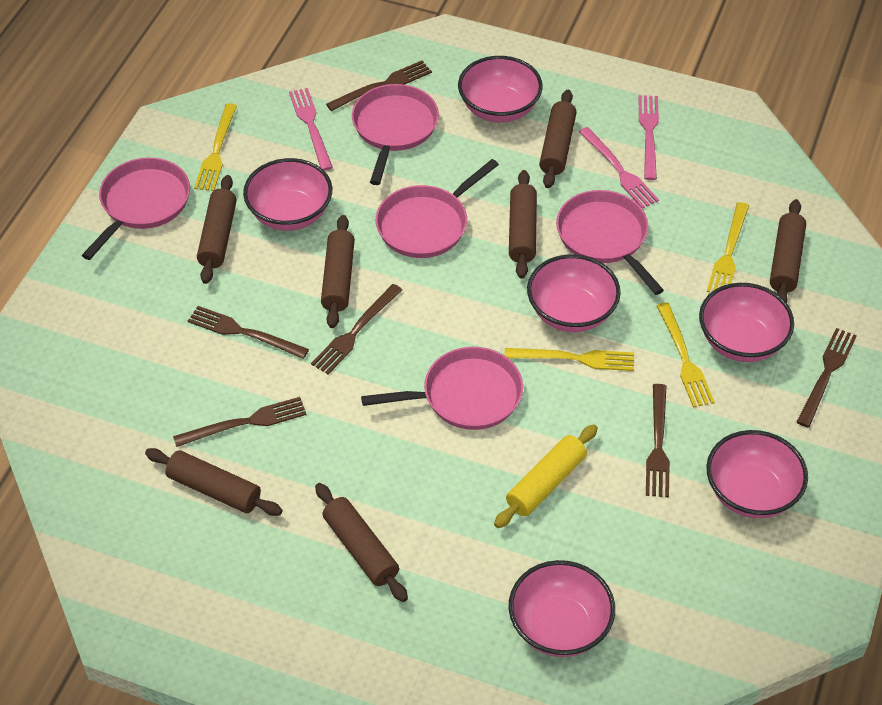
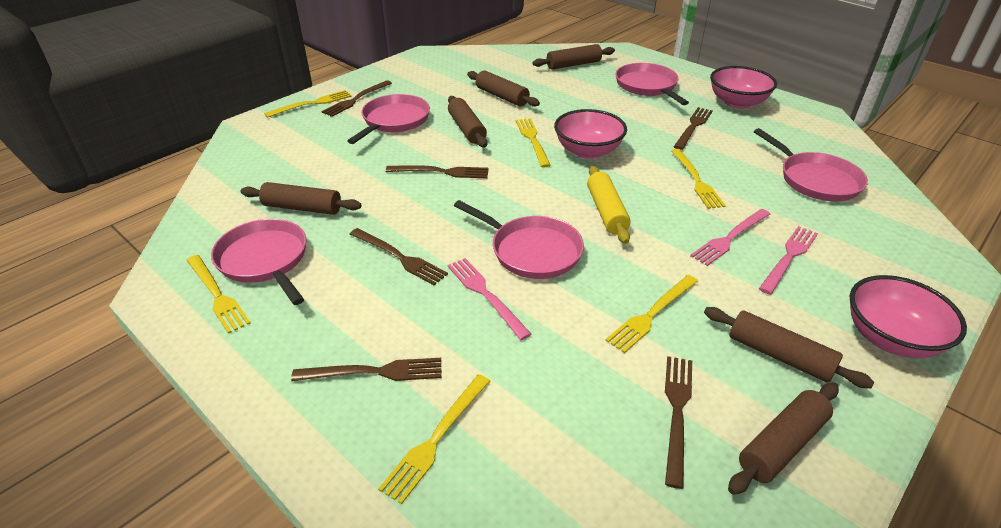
brown rolling pin: 7 -> 6
pink bowl: 6 -> 3
yellow fork: 4 -> 6

